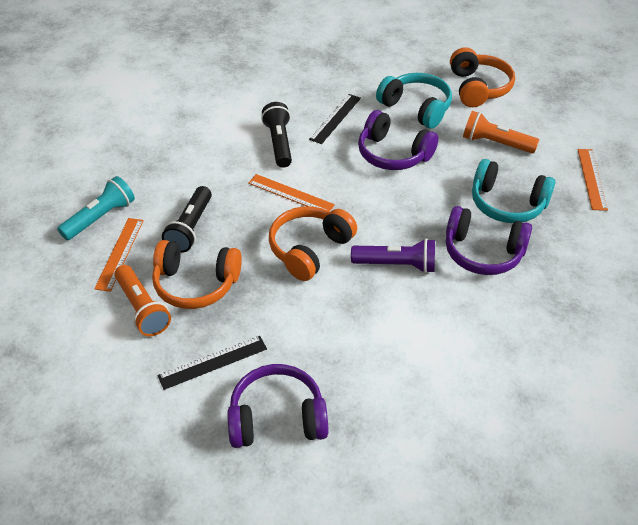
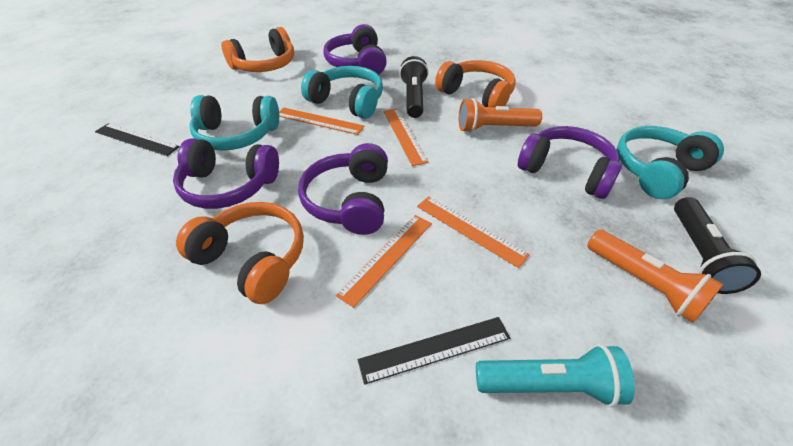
orange ruler: 3 -> 4
purple flashlight: 1 -> 0
purple headphones: 3 -> 4
turquoise headphones: 2 -> 3

